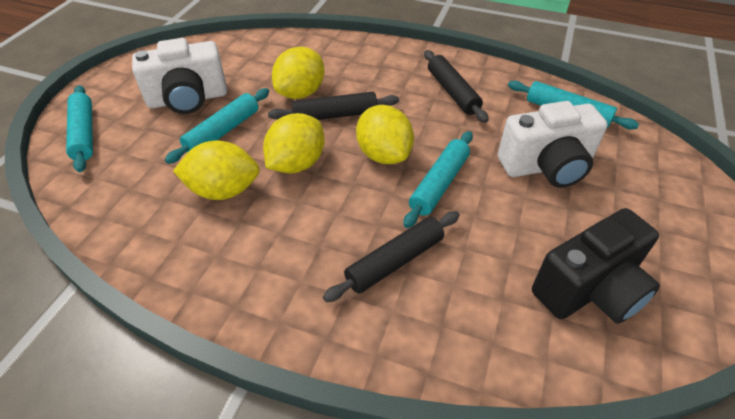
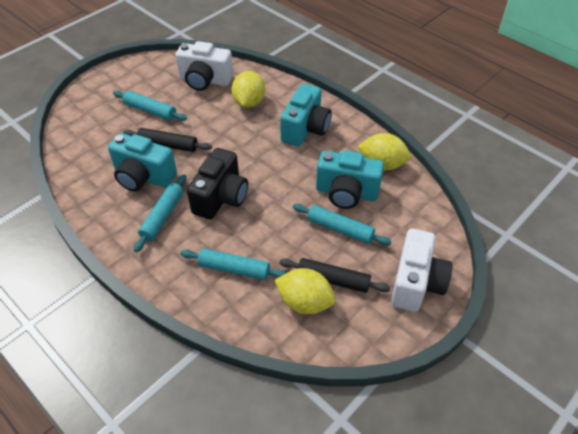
black rolling pin: 3 -> 2
turquoise camera: 0 -> 3
yellow lemon: 4 -> 3

